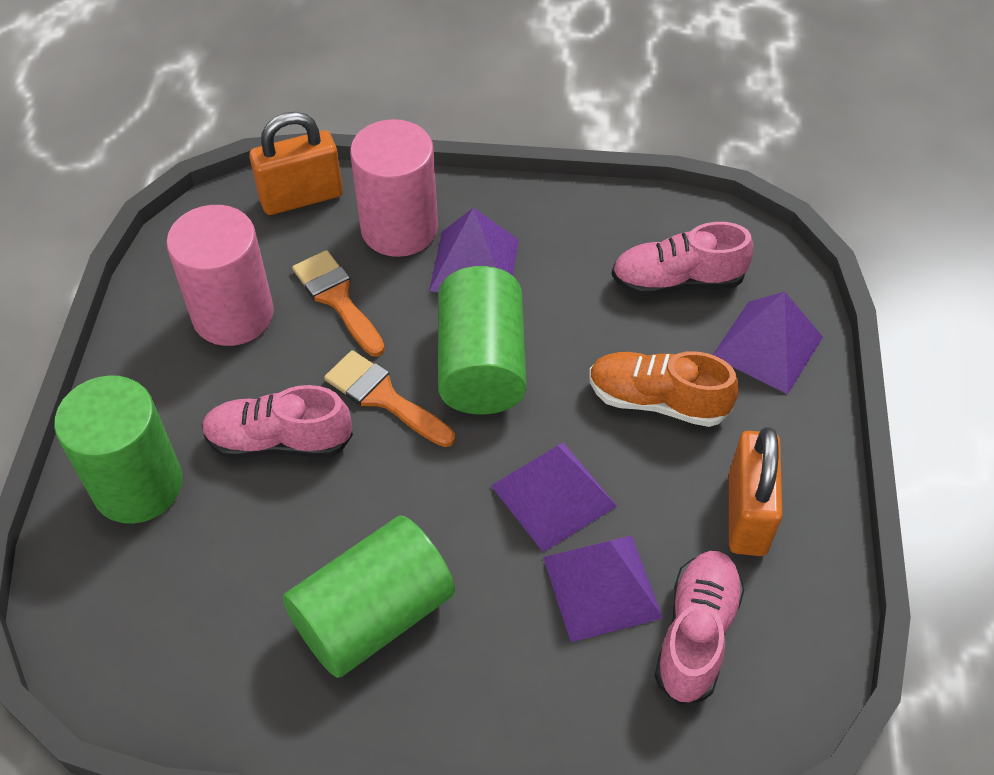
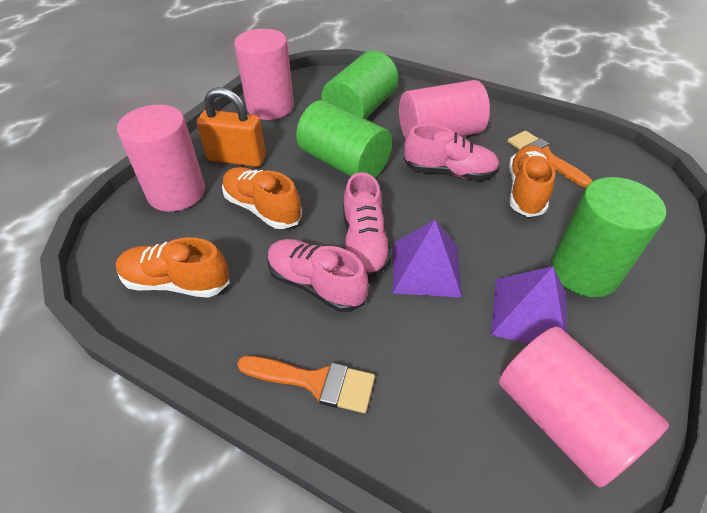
orange padlock: 2 -> 1
orange shoe: 1 -> 3
pink cylinder: 2 -> 4
purple pyramid: 4 -> 2

